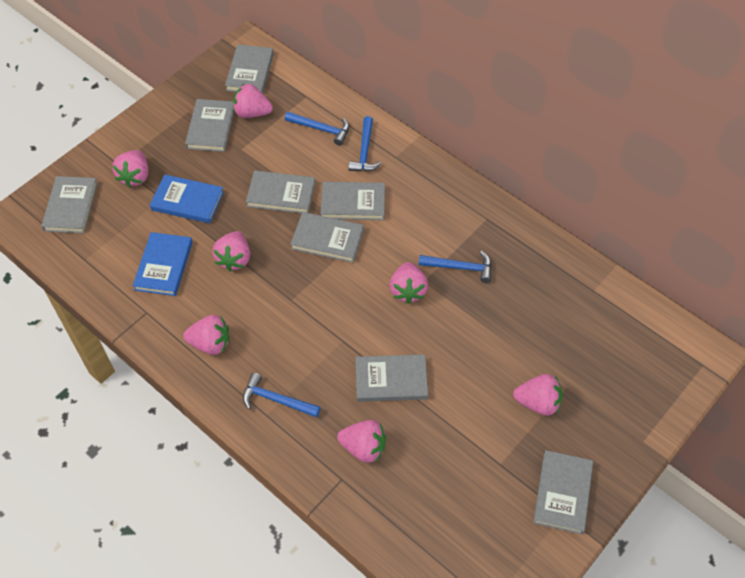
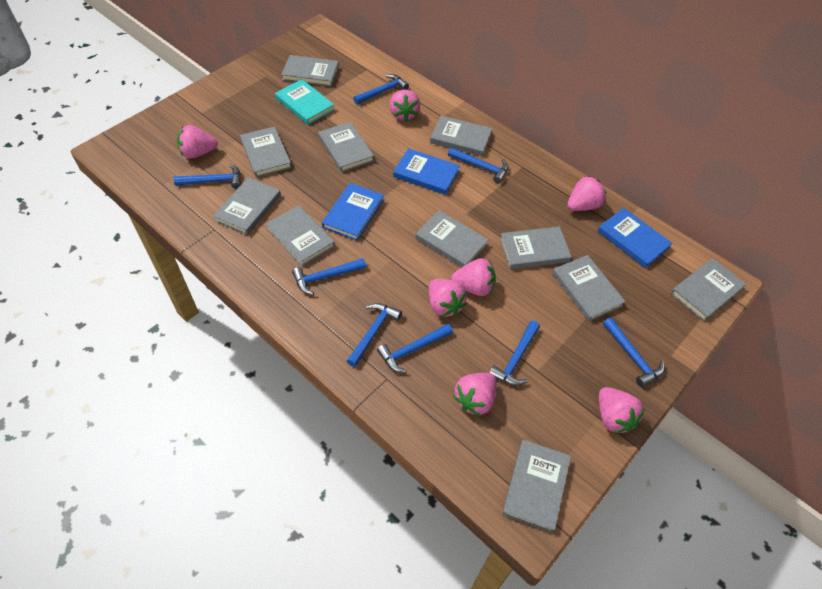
blue book: 2 -> 3
blue hammer: 4 -> 8
grey book: 8 -> 11
turquoise book: 0 -> 1

